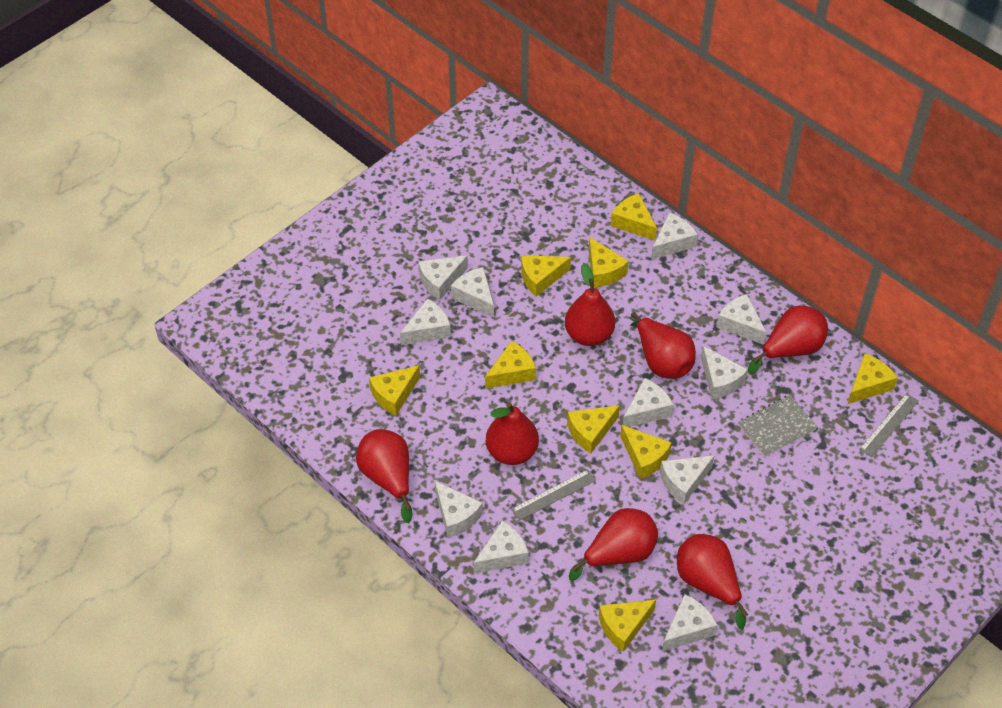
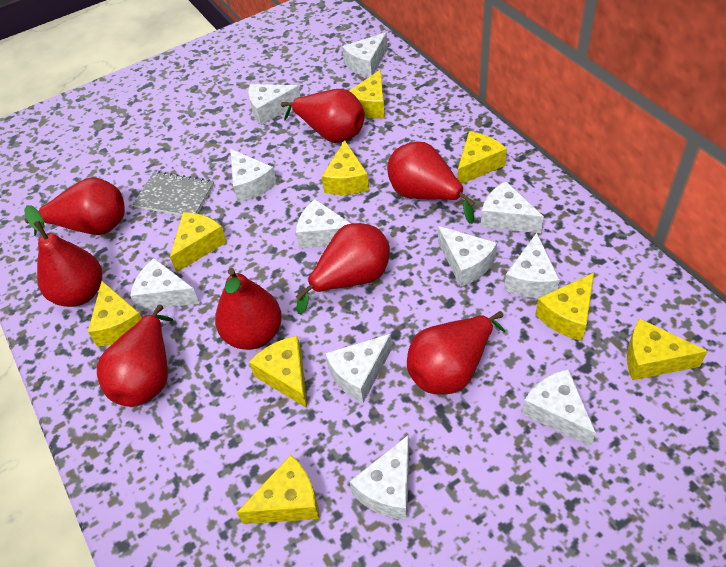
grey ruler: 2 -> 0
red pear: 7 -> 8

